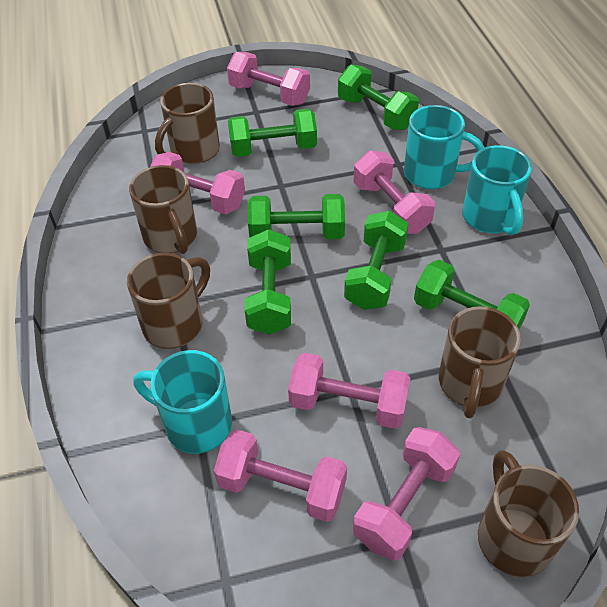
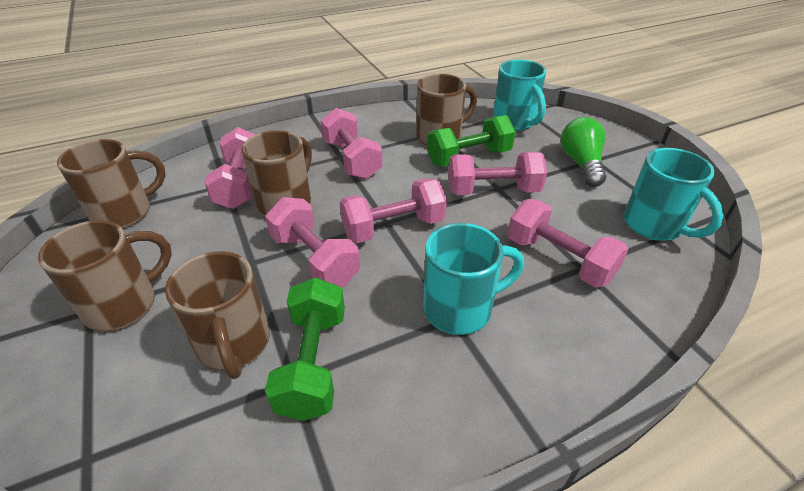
green dumbbell: 6 -> 2
green light bulb: 0 -> 1

